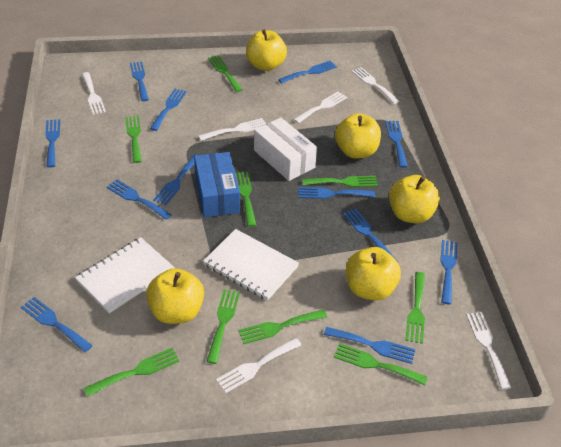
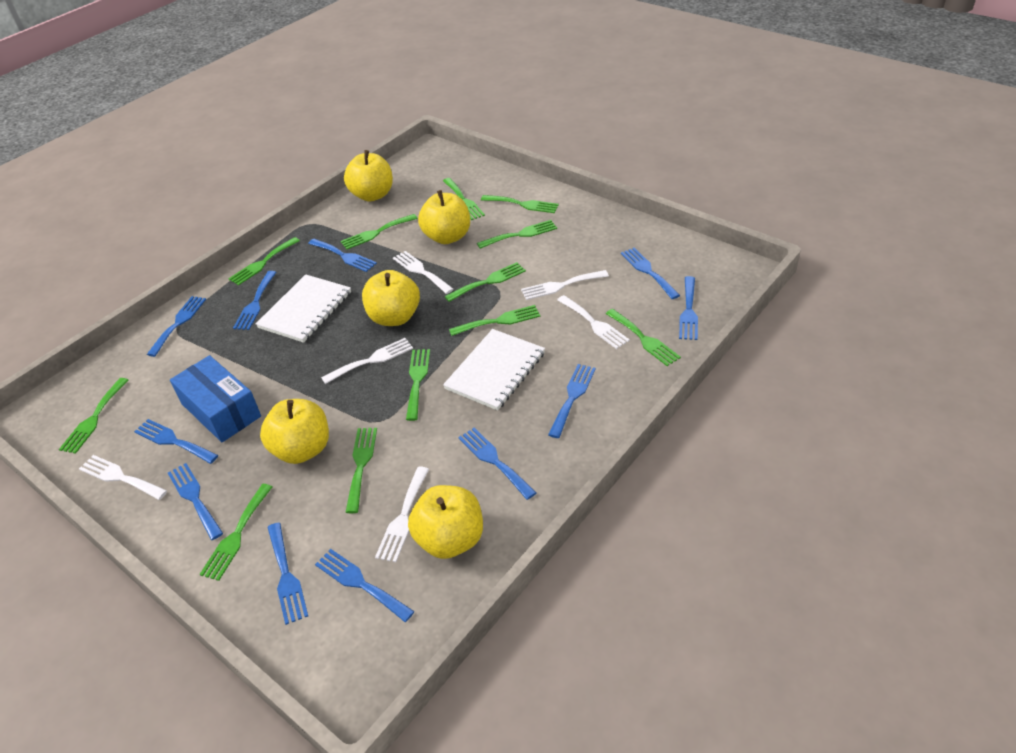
blue fork: 12 -> 11
green fork: 9 -> 12
white box: 1 -> 0

